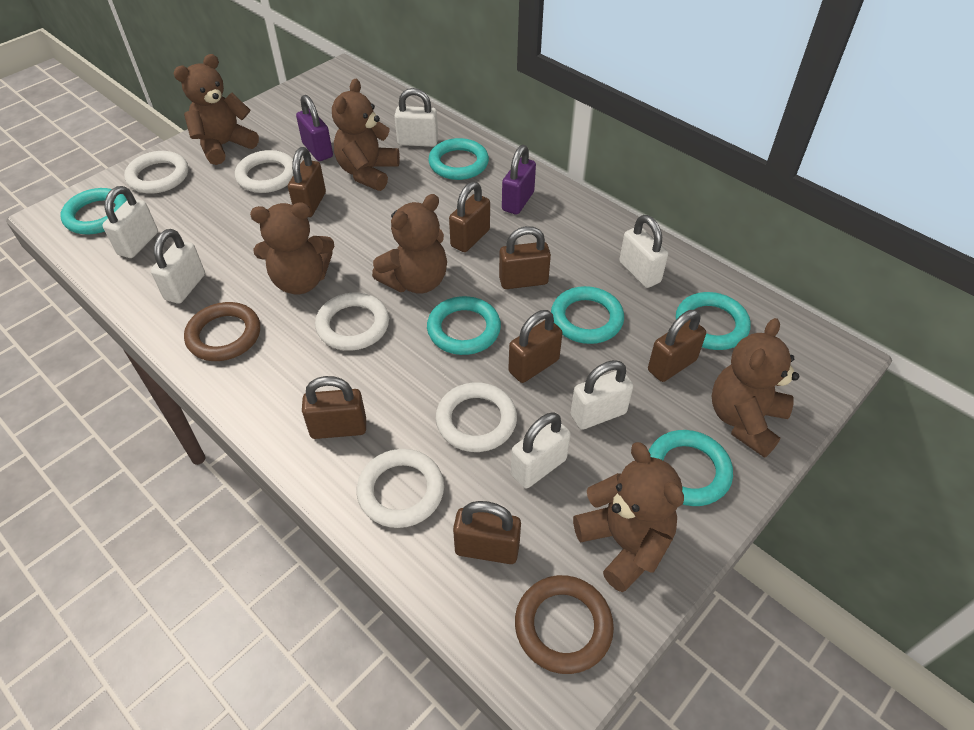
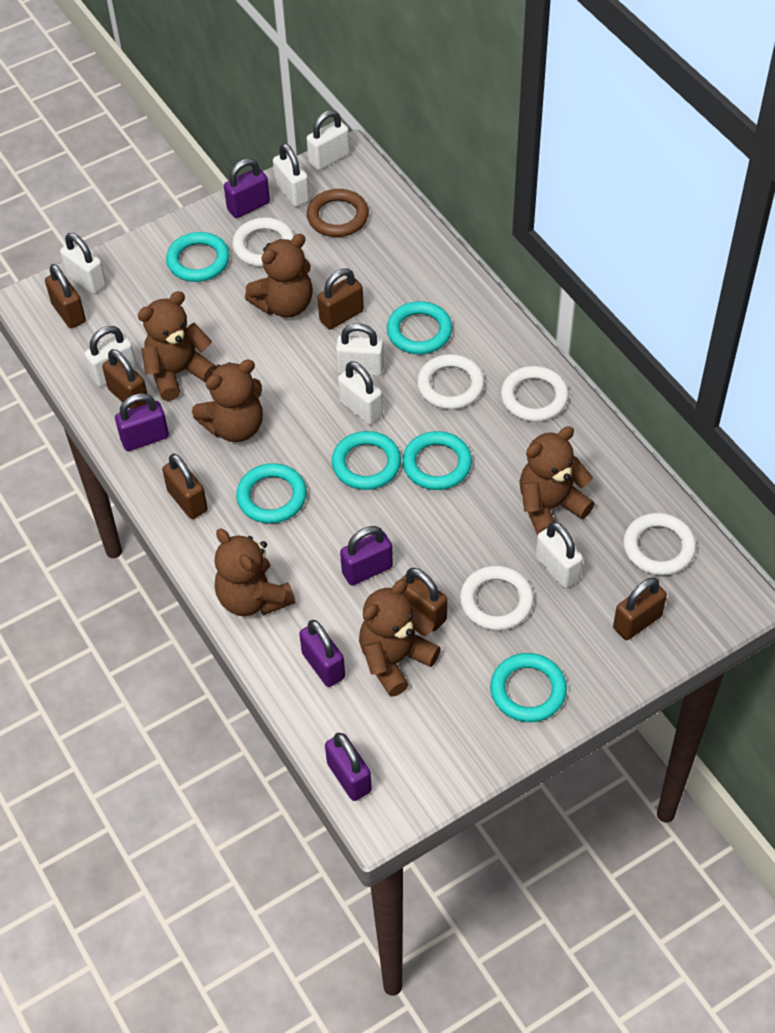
brown padlock: 7 -> 6
brown ring: 2 -> 1
purple padlock: 2 -> 5
white padlock: 6 -> 7

